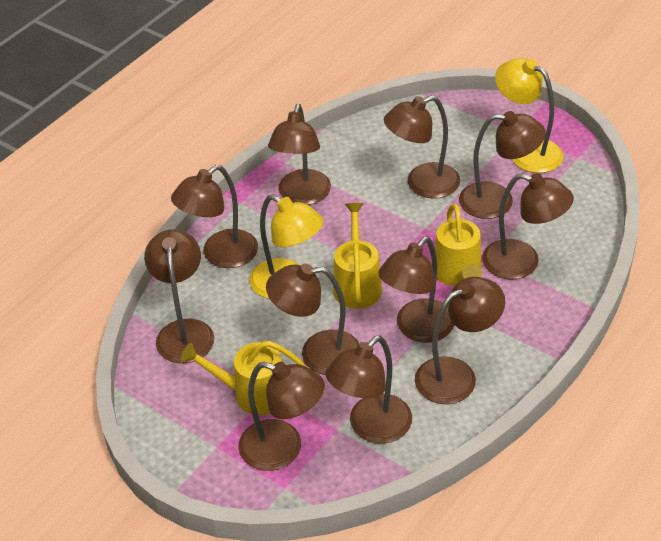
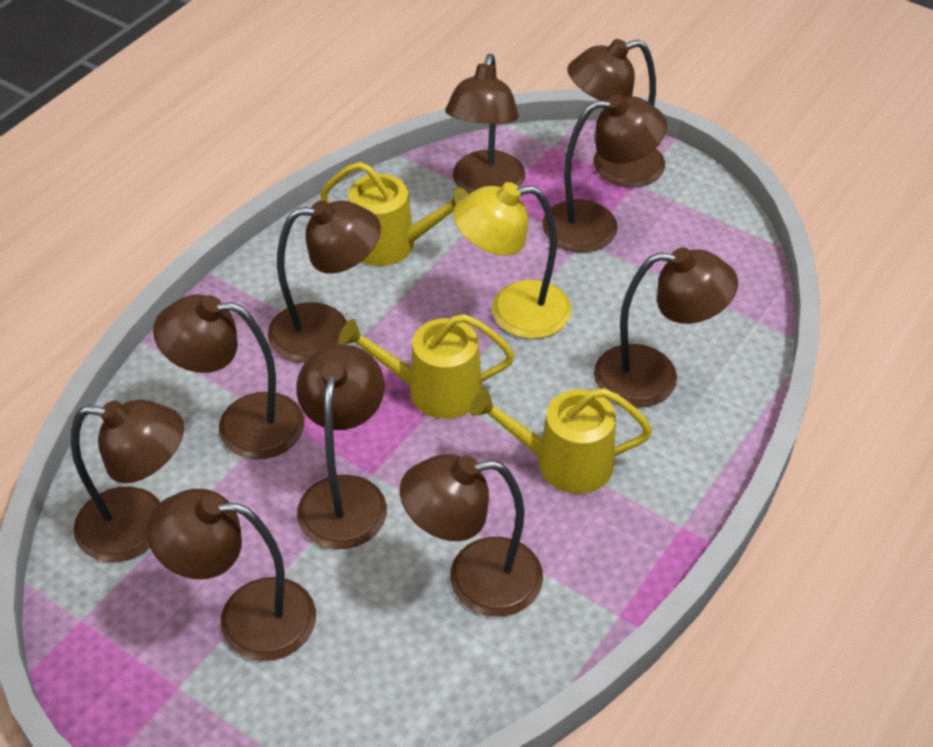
brown lamp: 11 -> 10
yellow lamp: 2 -> 1

